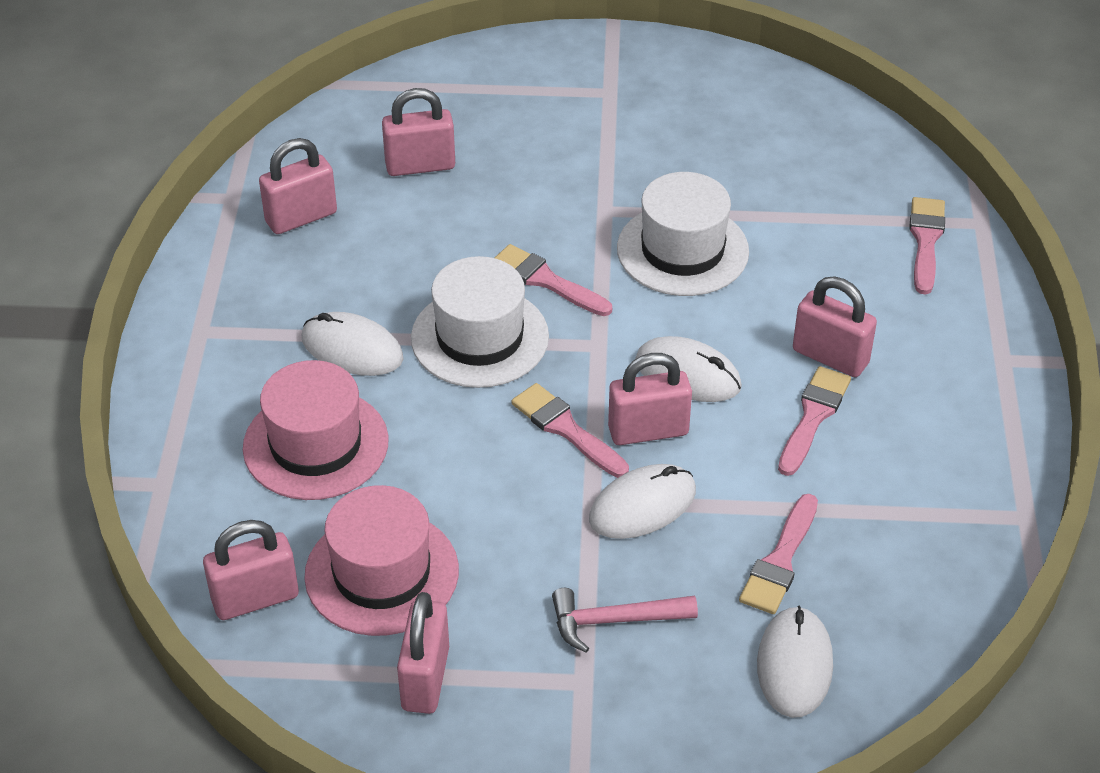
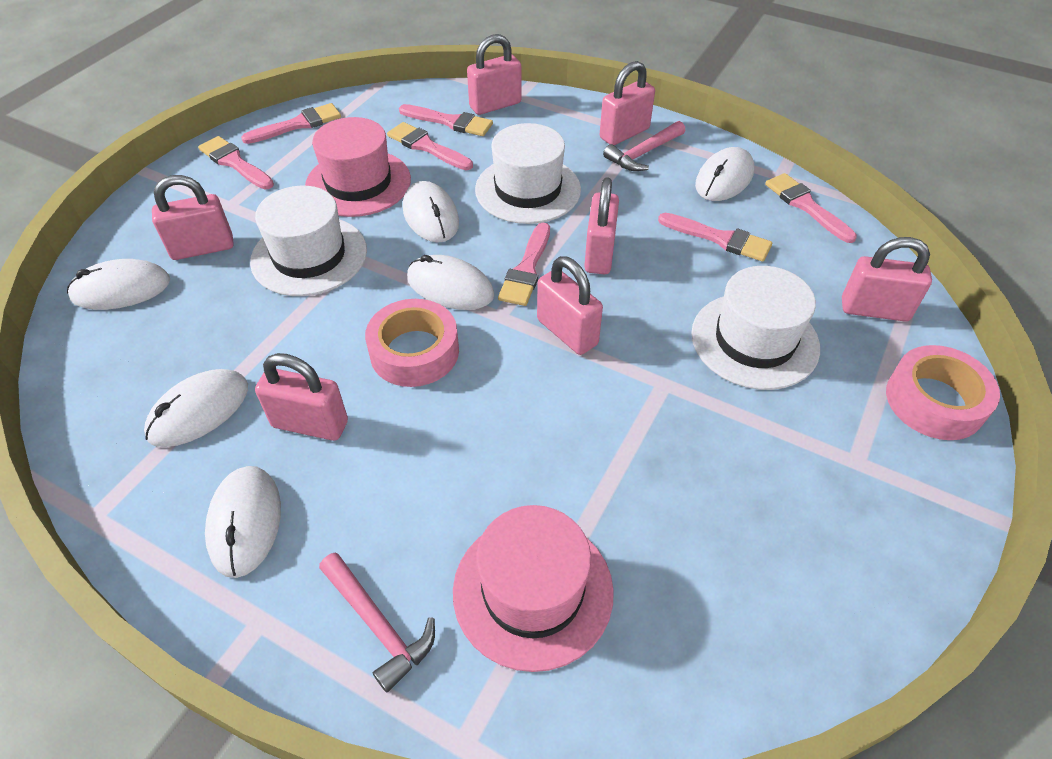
pink brush: 5 -> 7
pink hammer: 1 -> 2
pink padlock: 6 -> 7
pink tape: 0 -> 2
white hat: 2 -> 3
white mouse: 4 -> 6

